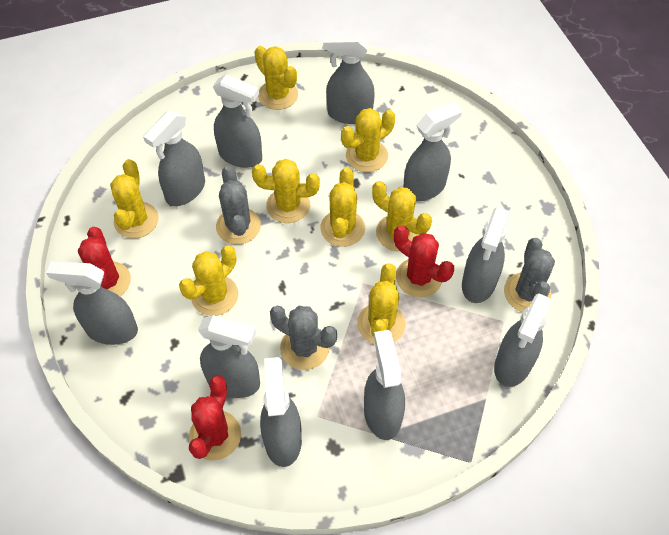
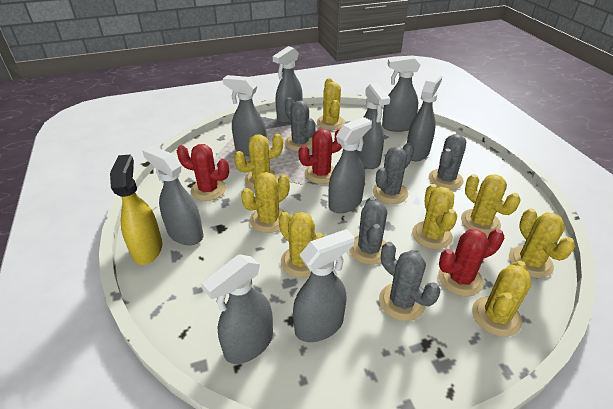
grey cactus: 3 -> 5
grey spray bottle: 10 -> 9
yellow spray bottle: 0 -> 1

